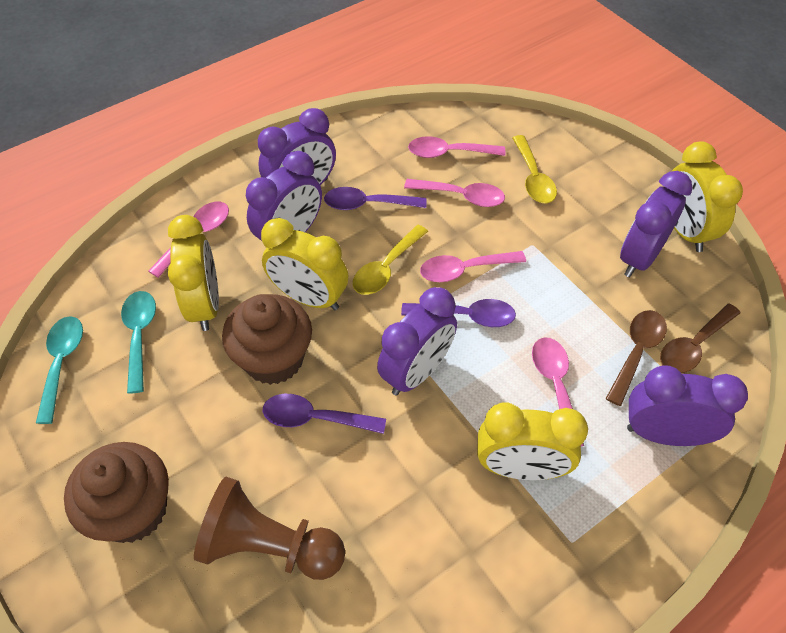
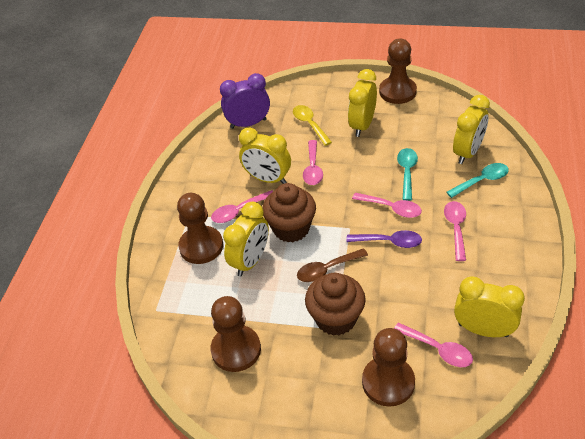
brown pawn: 1 -> 4
brown spoon: 2 -> 1
purple clock: 5 -> 1
purple spoon: 3 -> 1
yellow clock: 4 -> 5
yellow spoon: 2 -> 1

